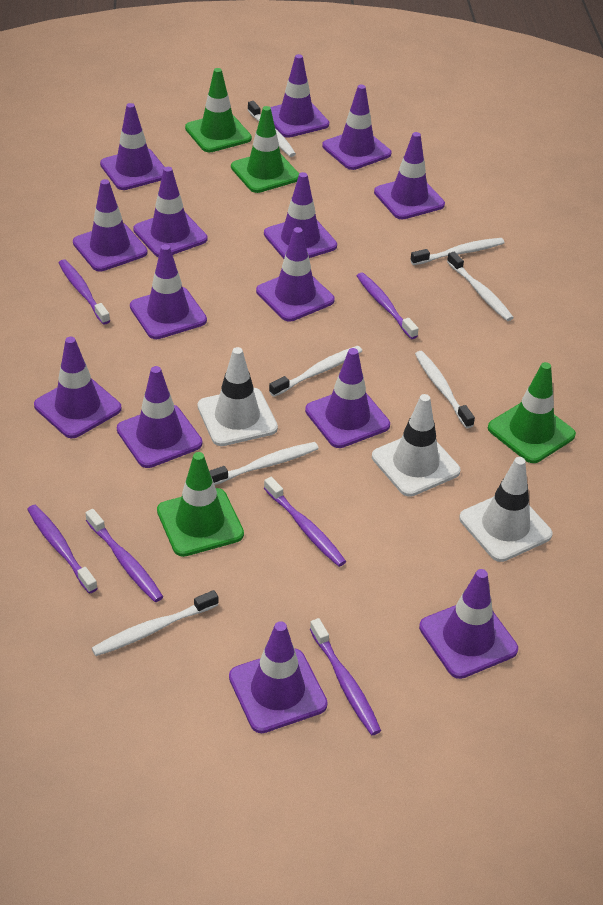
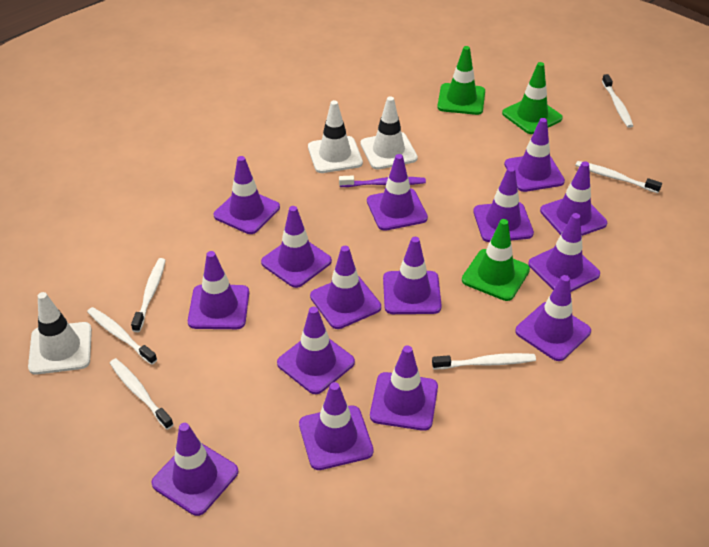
green traffic cone: 4 -> 3
purple toothbrush: 6 -> 1
purple traffic cone: 14 -> 15
white toothbrush: 7 -> 6

